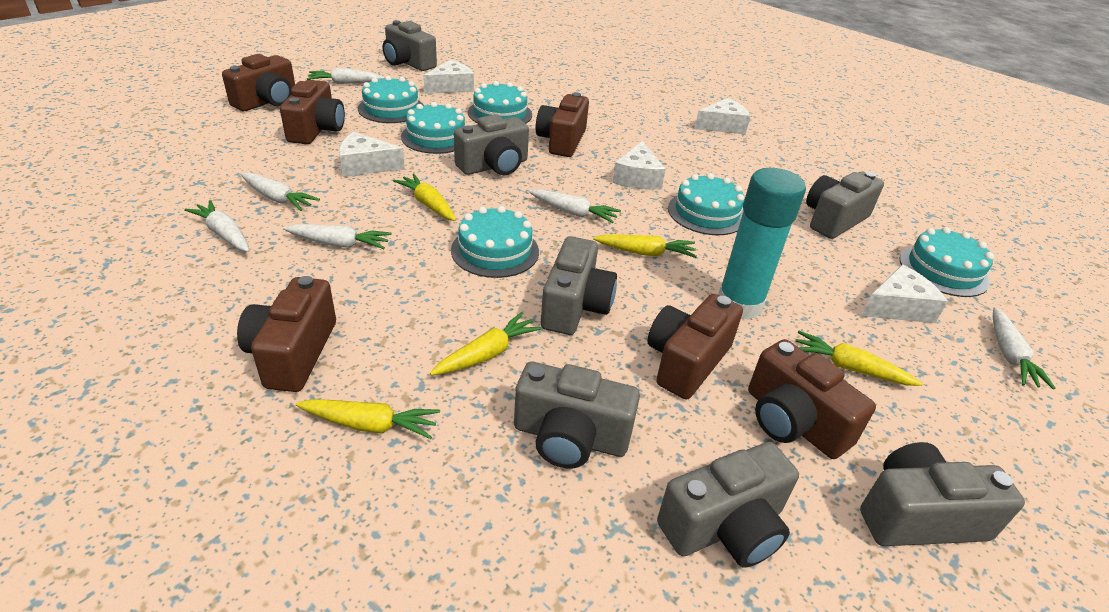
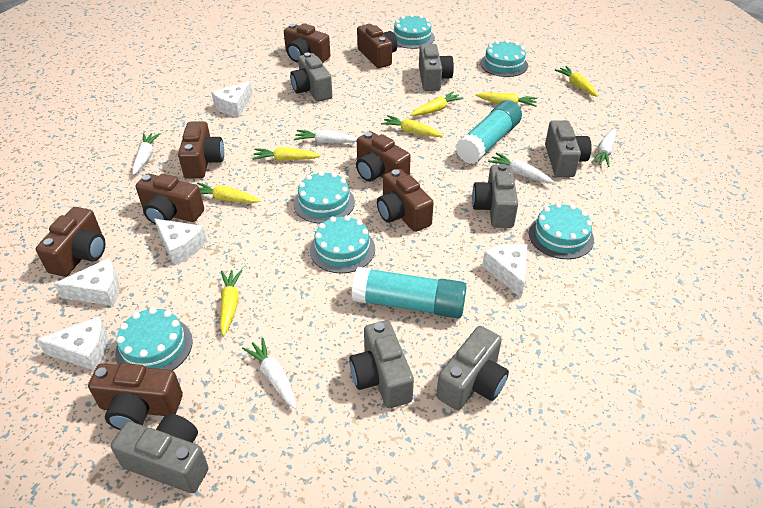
brown camera: 6 -> 8
turquoise glue stick: 1 -> 2
white carrot: 6 -> 5
yellow carrot: 5 -> 7

